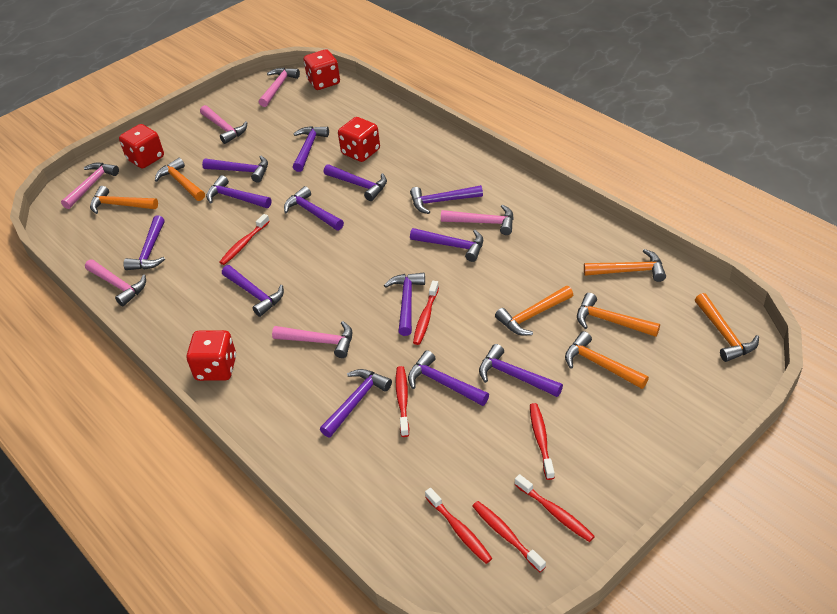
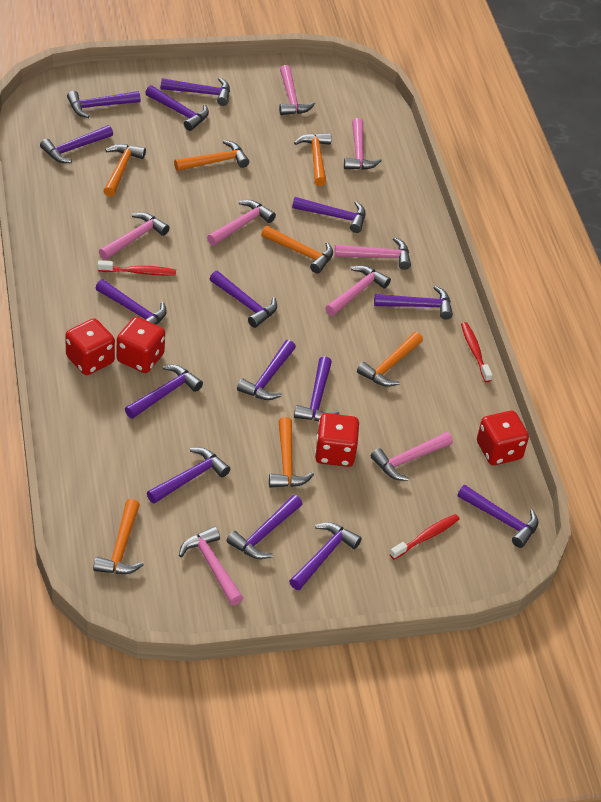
pink hammer: 6 -> 8
purple hammer: 13 -> 15
red toothbrush: 7 -> 3

